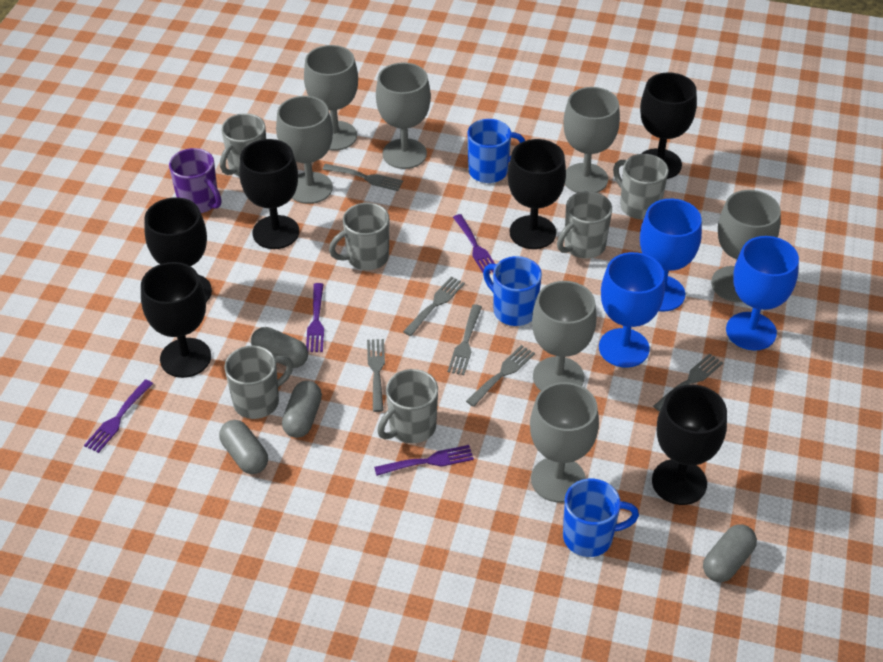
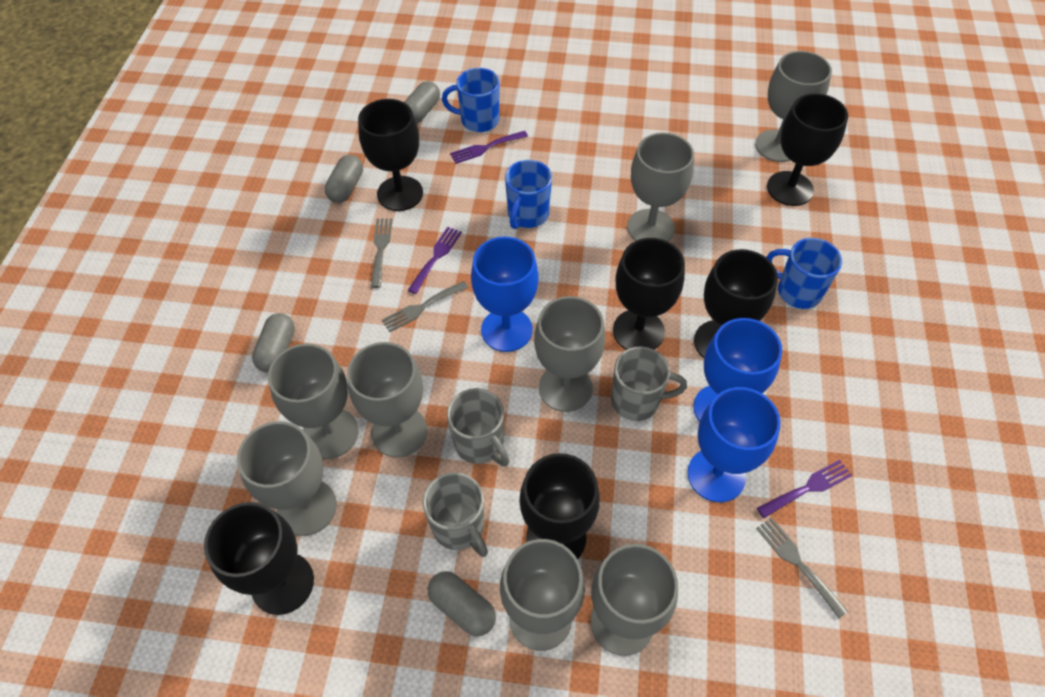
grey fork: 6 -> 3
grey goblet: 7 -> 8
grey mug: 6 -> 3
purple fork: 4 -> 3
purple mug: 1 -> 0

